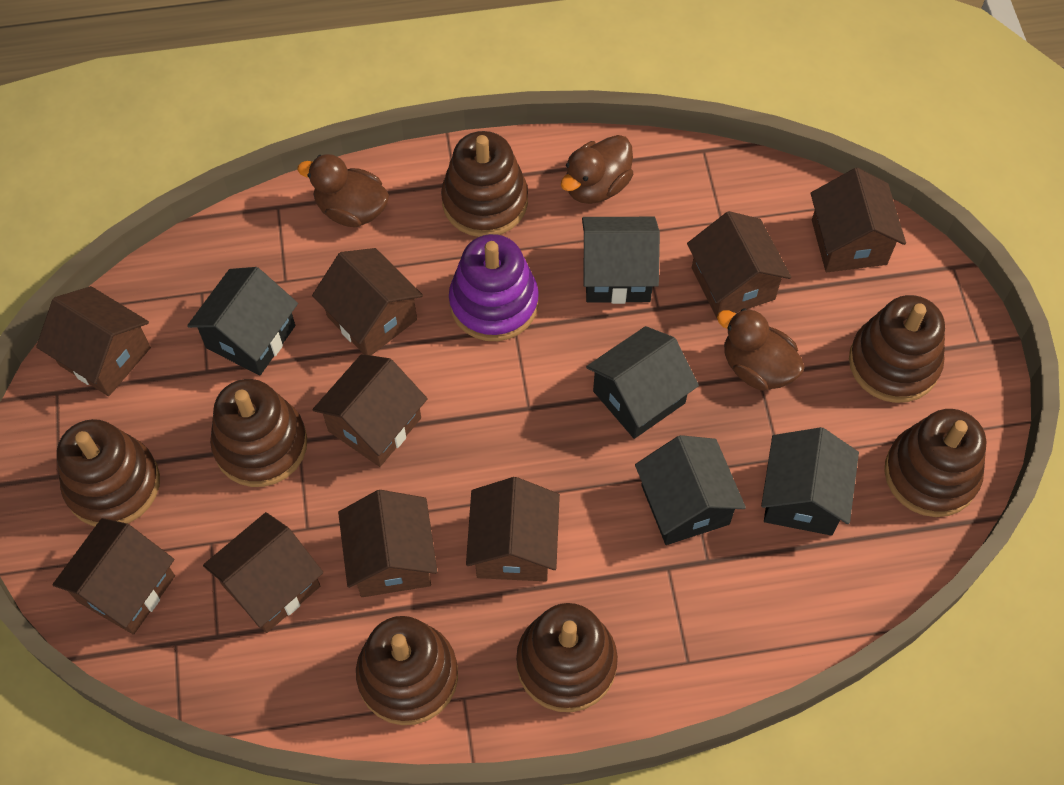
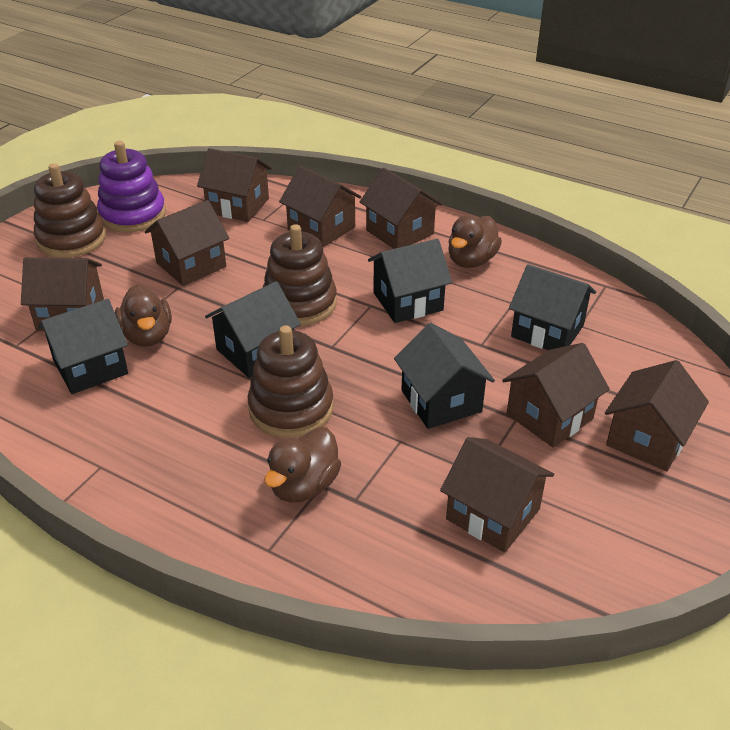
brown house: 9 -> 8
brown stacking toy: 7 -> 3

